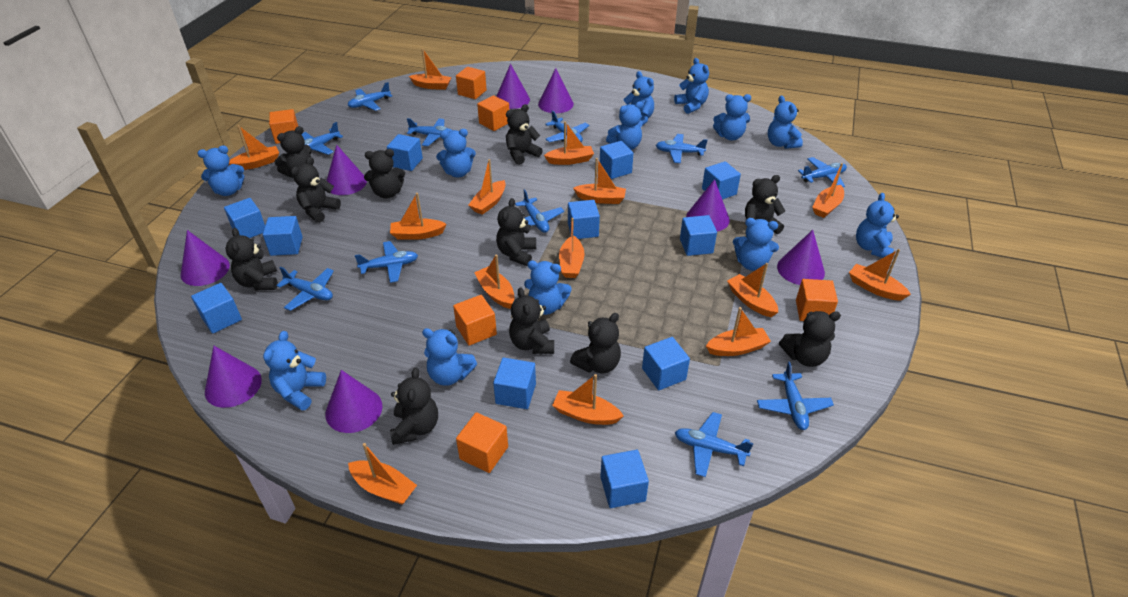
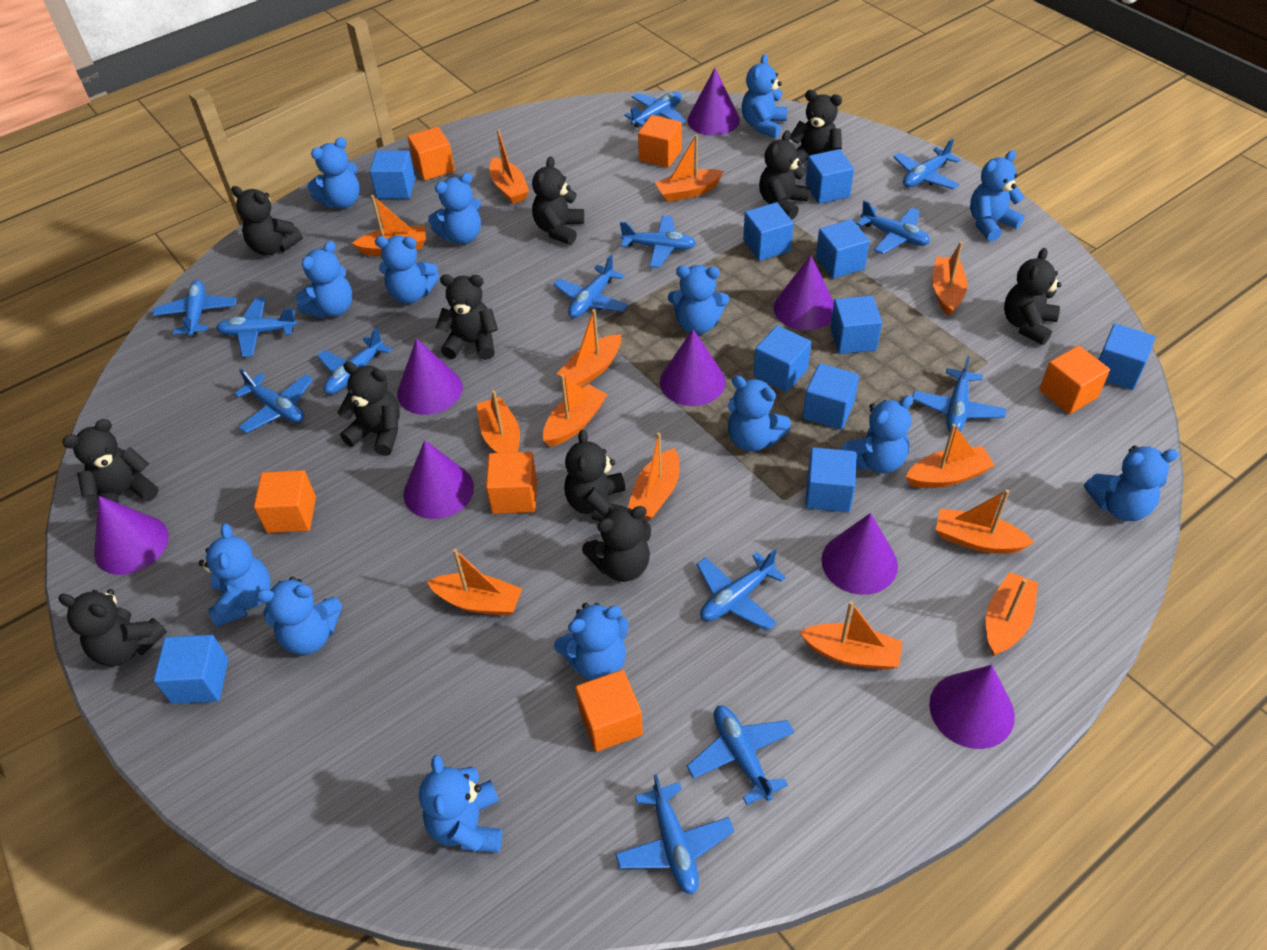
blue cube: 11 -> 10
blue plane: 11 -> 13
blue teddy bear: 12 -> 14
orange boat: 14 -> 13

